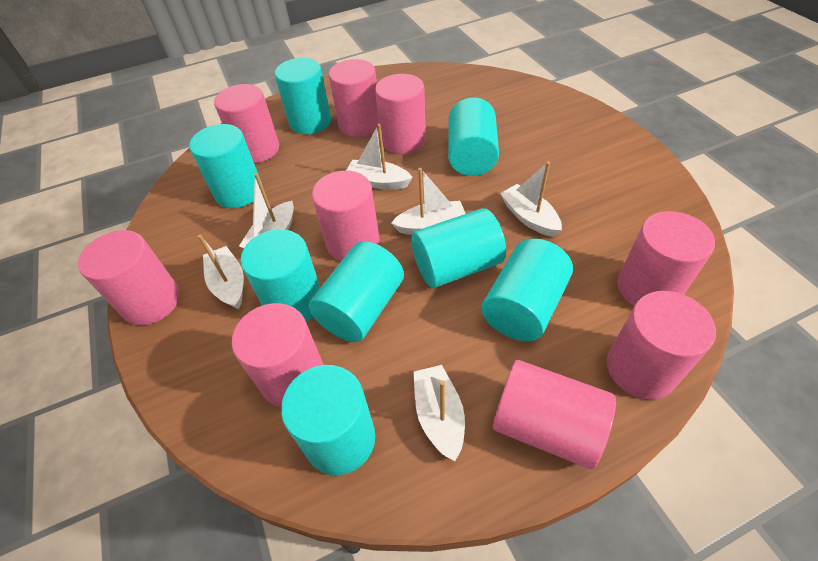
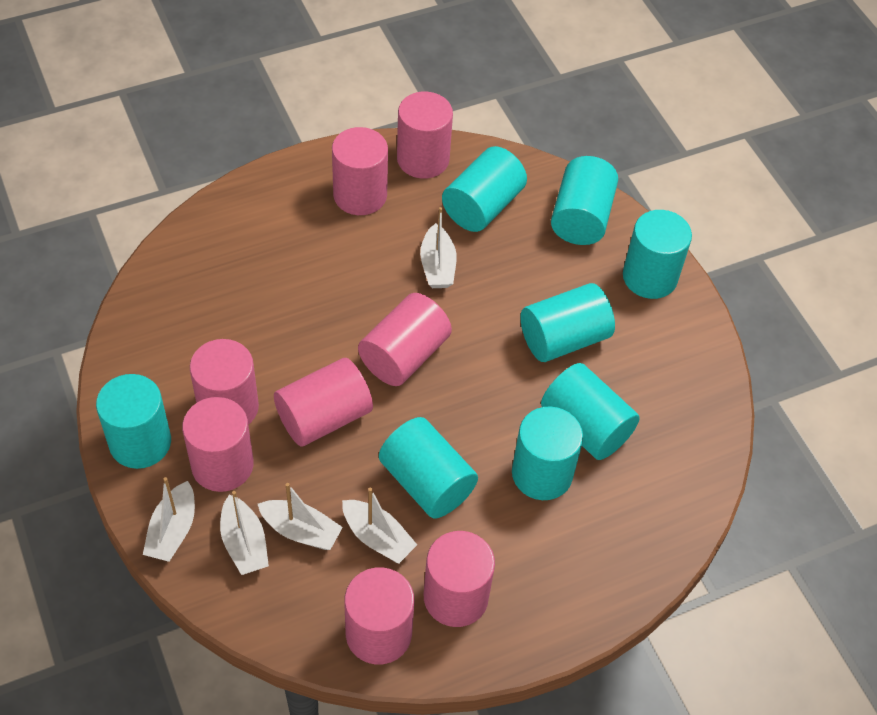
pink cylinder: 9 -> 8
white boat: 6 -> 5

